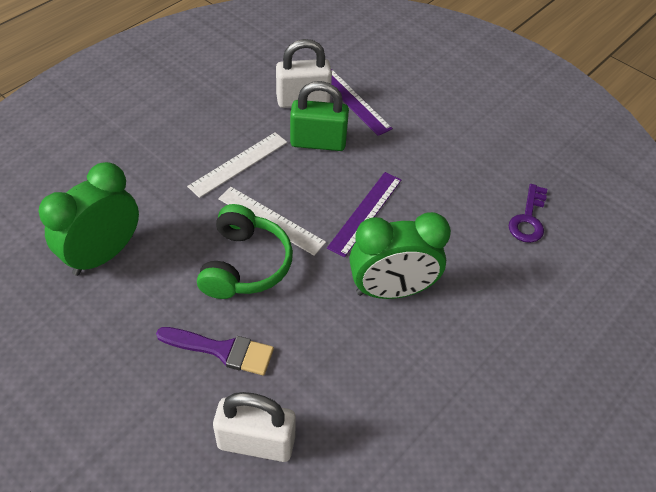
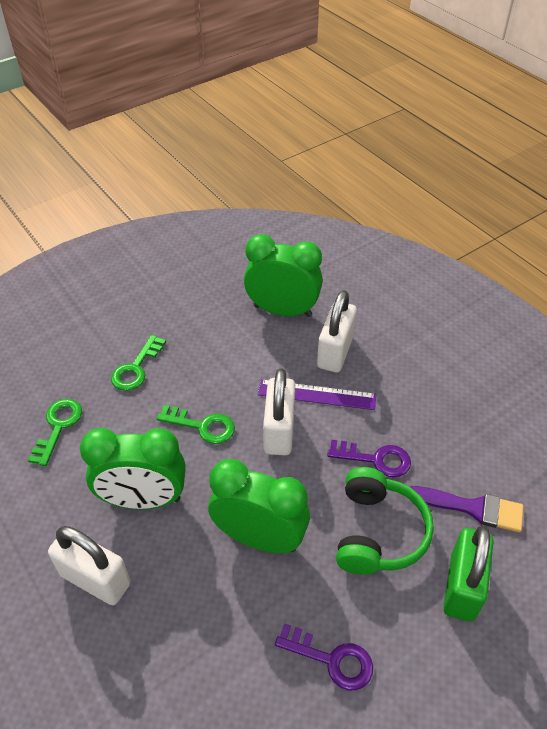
green clock: 2 -> 3
green key: 0 -> 3
purple key: 1 -> 2
purple ruler: 2 -> 1
white padlock: 2 -> 3
white ruler: 2 -> 0

